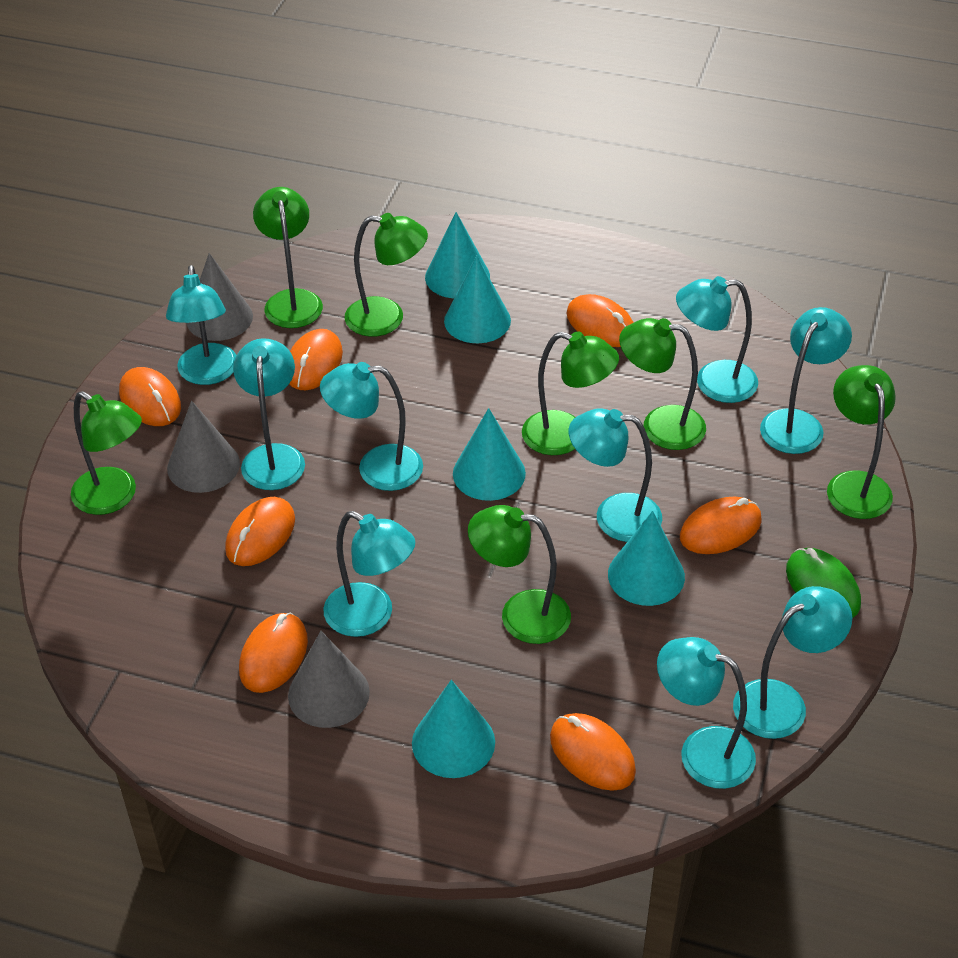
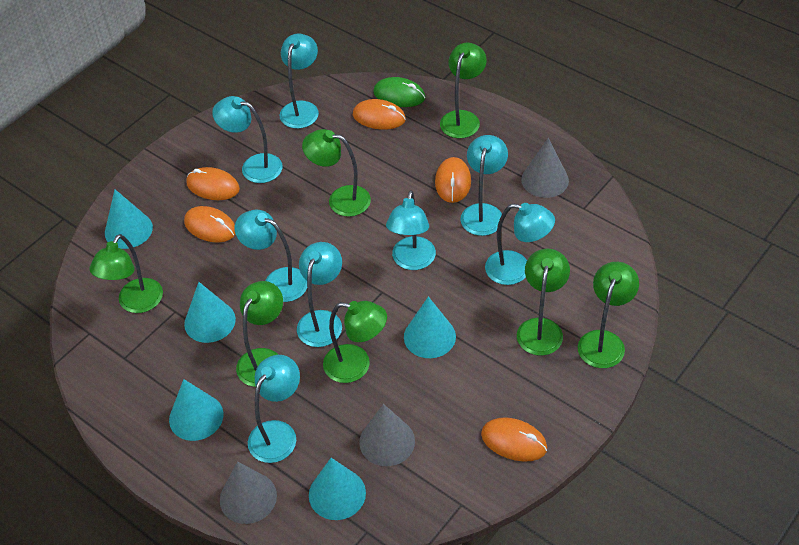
orange mouse: 7 -> 5
turquoise lamp: 9 -> 8

